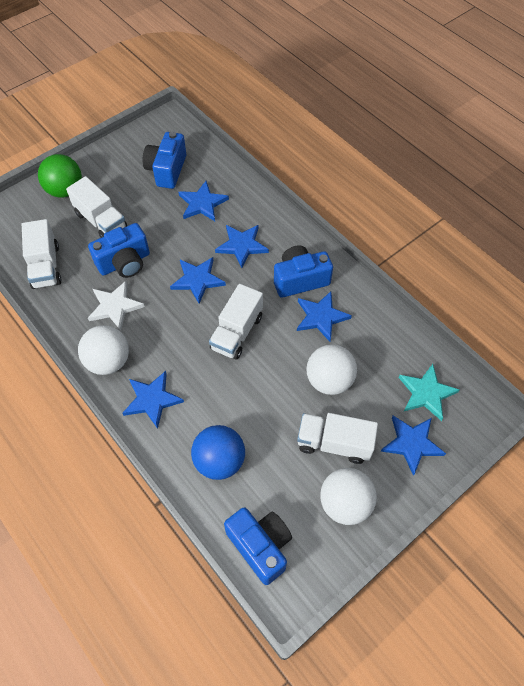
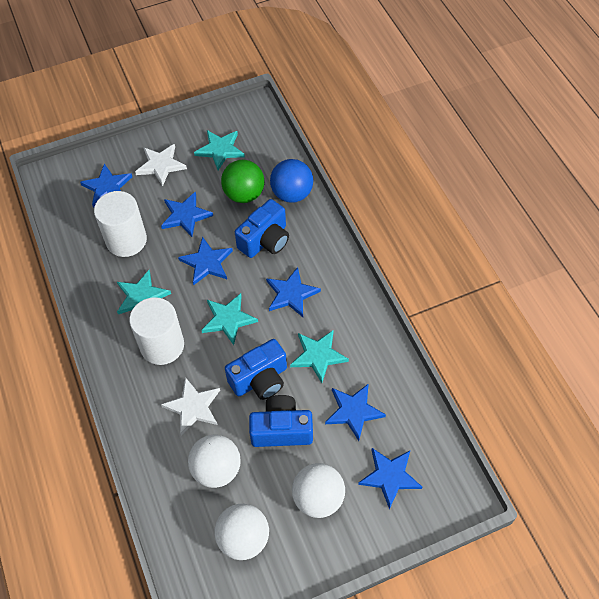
blue camera: 4 -> 3
turquoise star: 1 -> 4
white cylinder: 0 -> 2
white star: 1 -> 2
white truck: 4 -> 0

